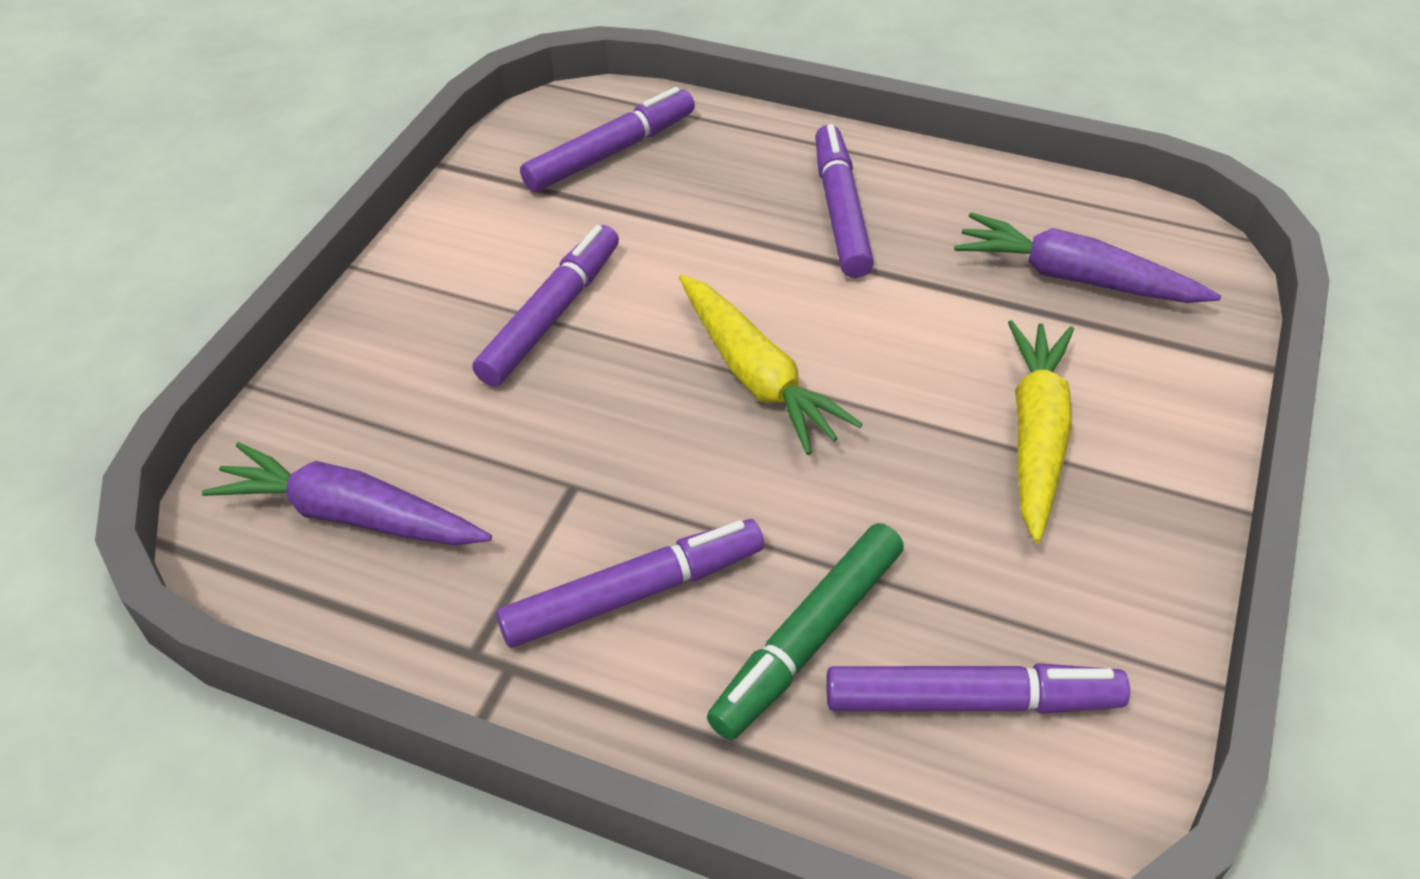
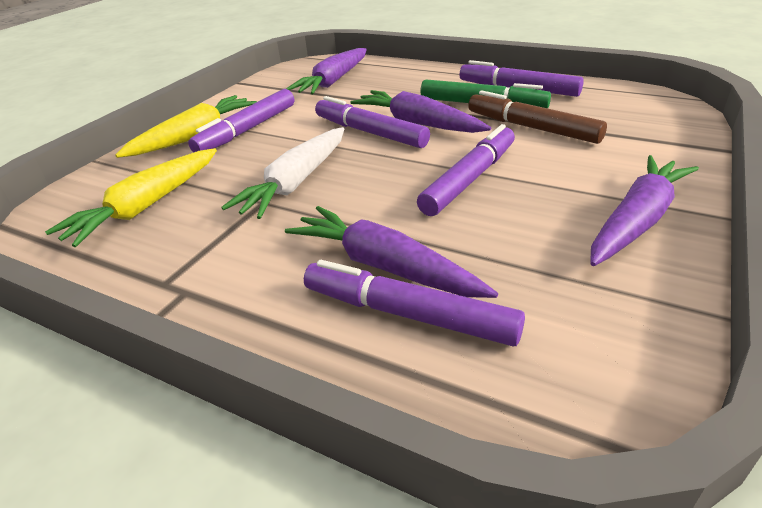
brown marker: 0 -> 1
purple carrot: 2 -> 4
white carrot: 0 -> 1

